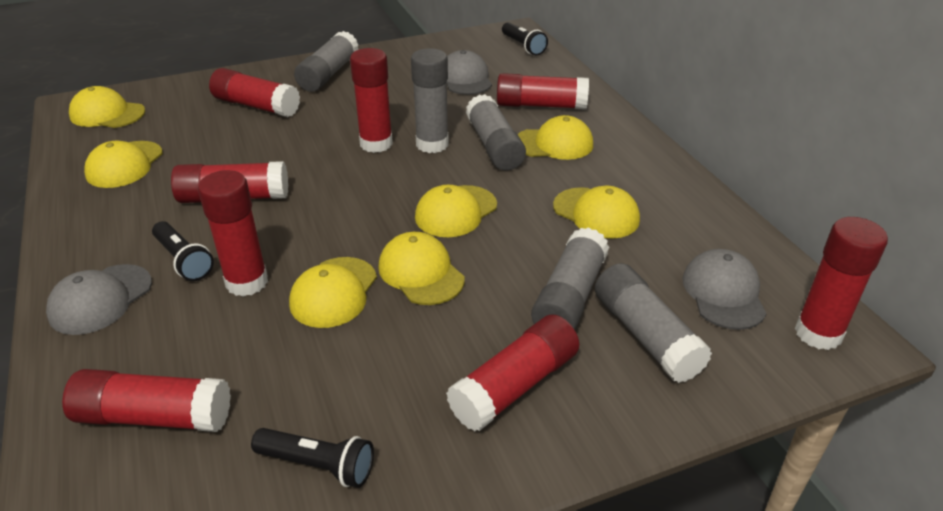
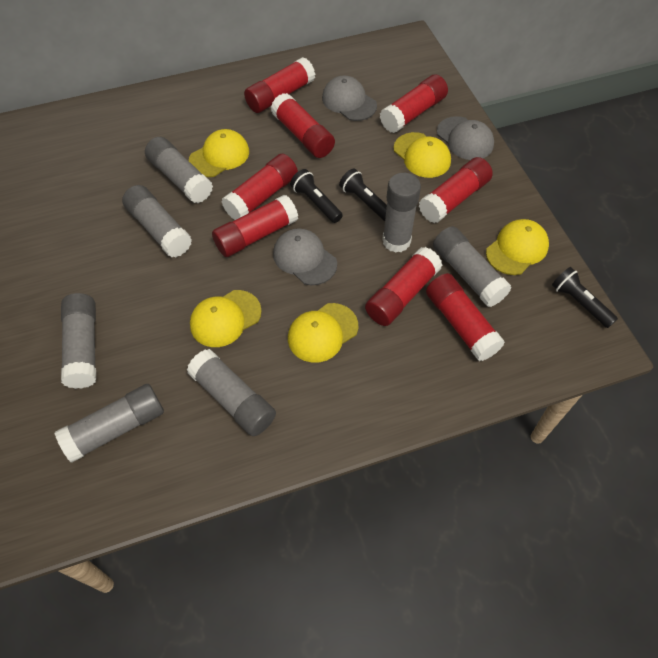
grey glue stick: 5 -> 7
yellow cap: 7 -> 5

